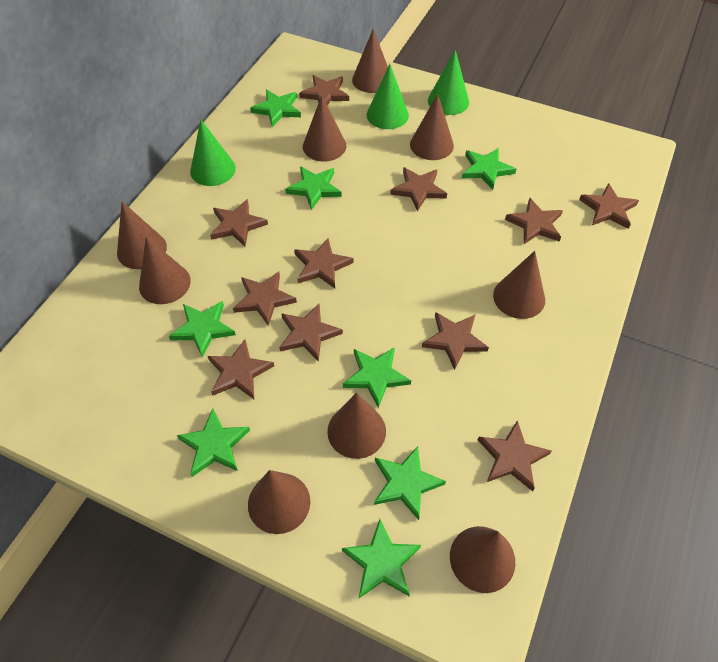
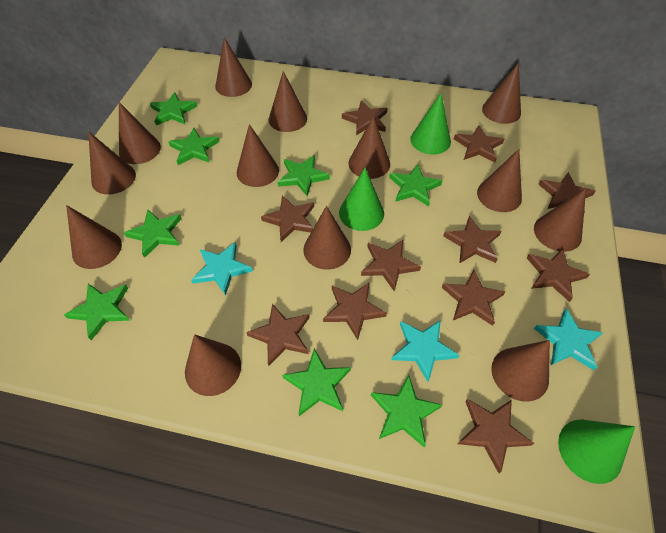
brown cone: 9 -> 13
turquoise star: 0 -> 3

